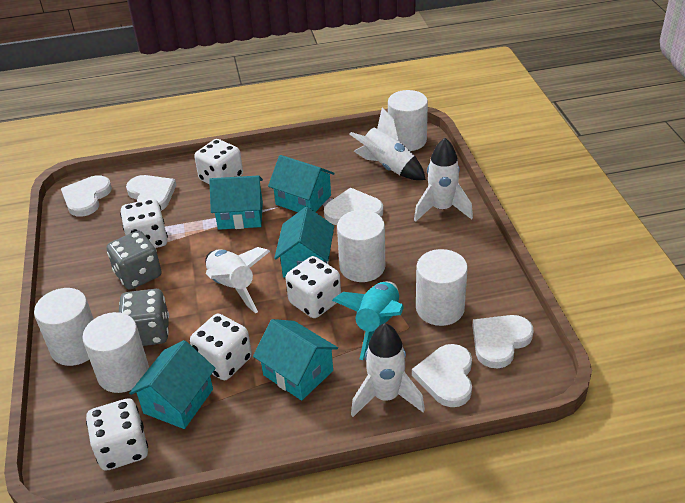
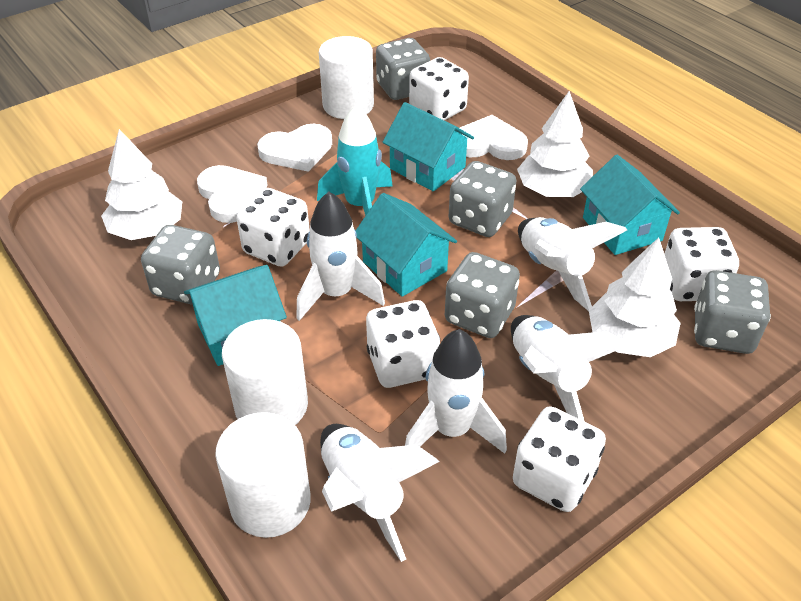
grey dice: 2 -> 5
turquoise house: 5 -> 4
white cylinder: 5 -> 3
white heart: 5 -> 3
white rocket: 4 -> 5
white tree: 0 -> 3

